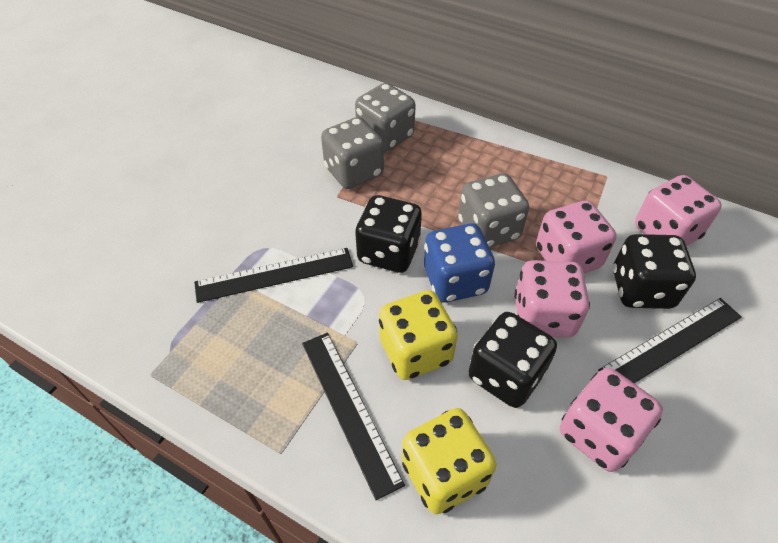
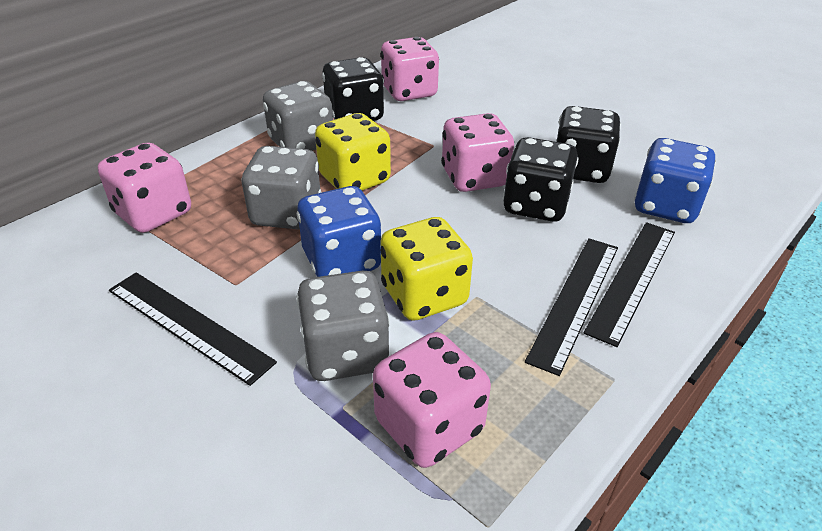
blue dice: 1 -> 2

